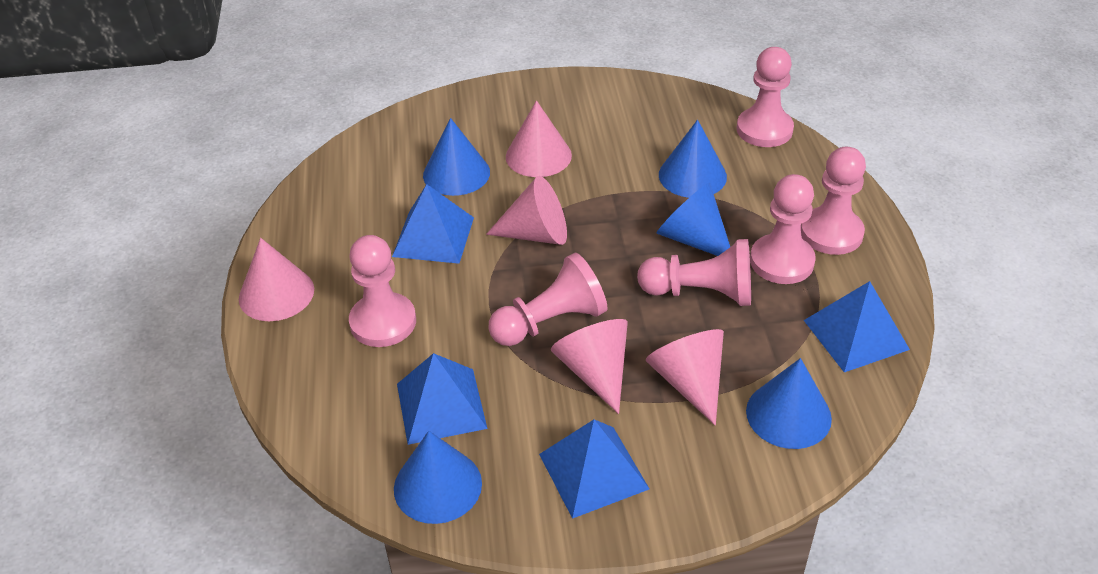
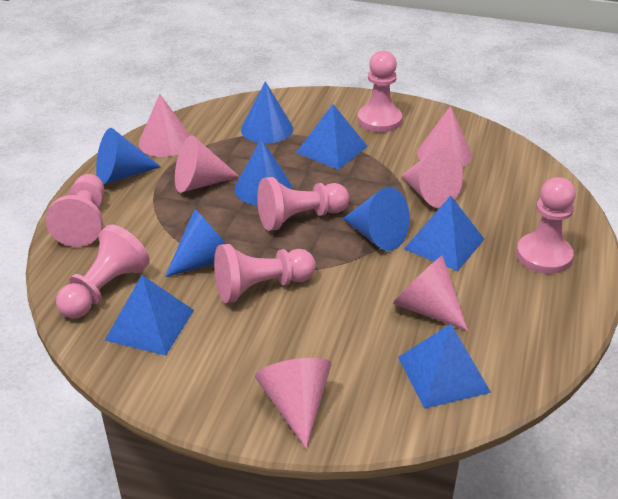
pink cone: 5 -> 6

